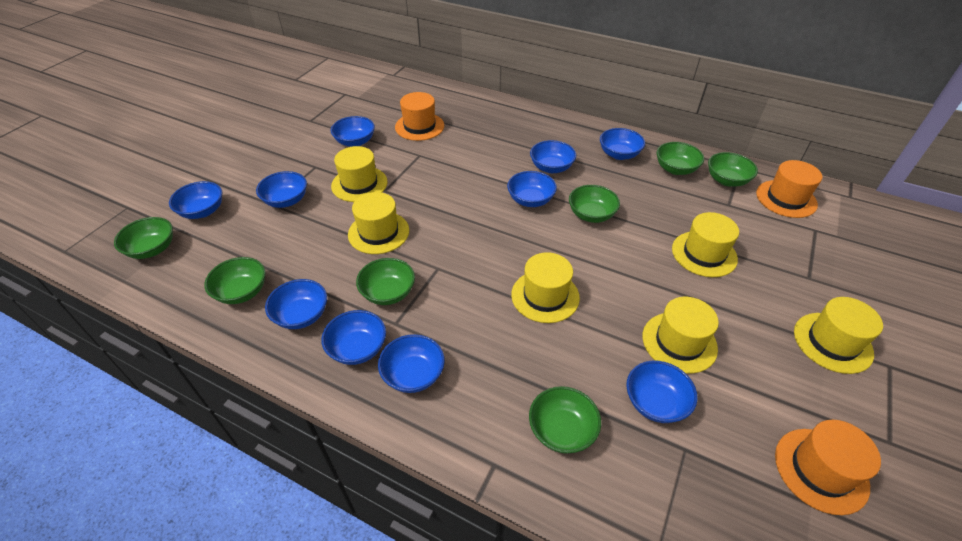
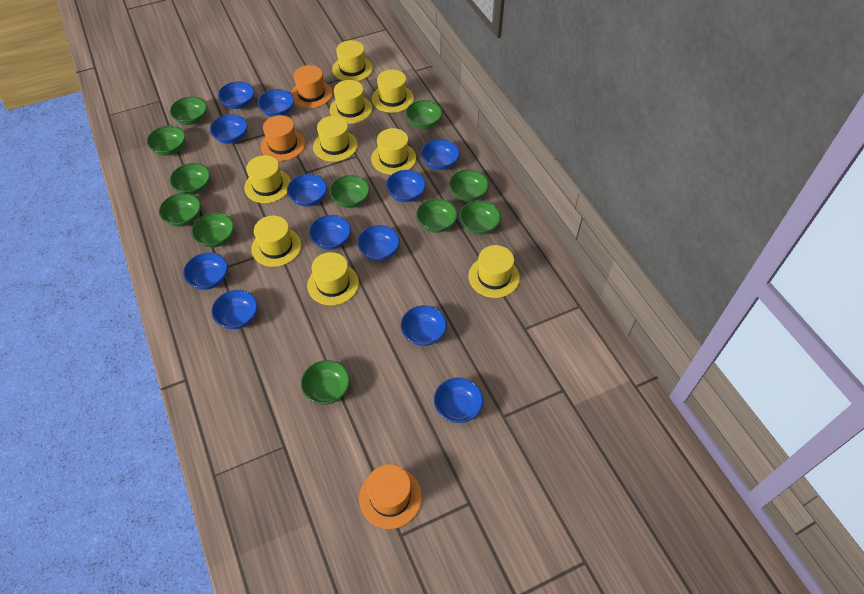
blue bowl: 10 -> 12
green bowl: 7 -> 11
yellow hat: 6 -> 9

